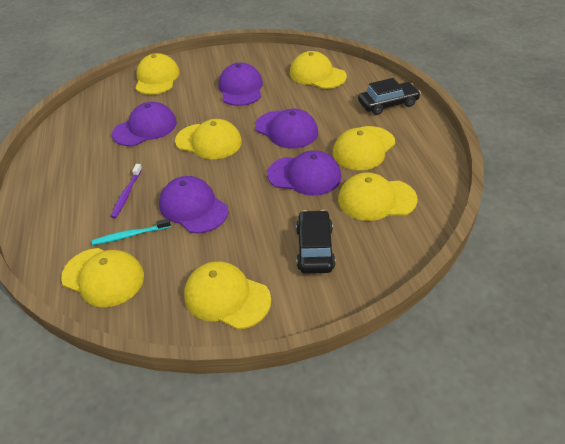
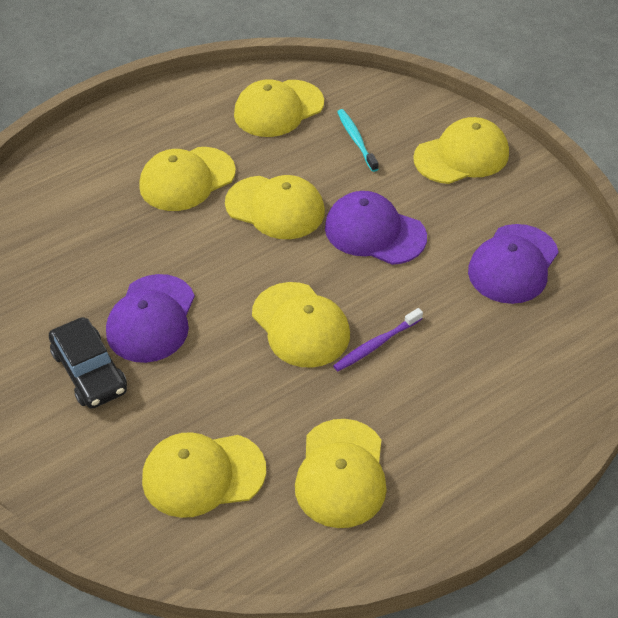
black car: 2 -> 1
purple cap: 5 -> 3

